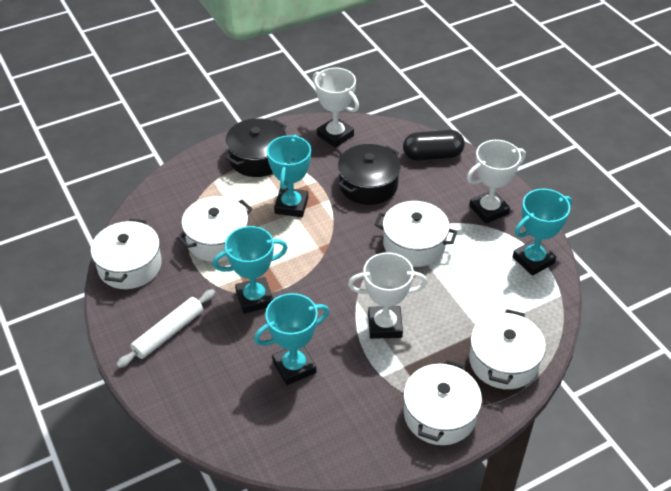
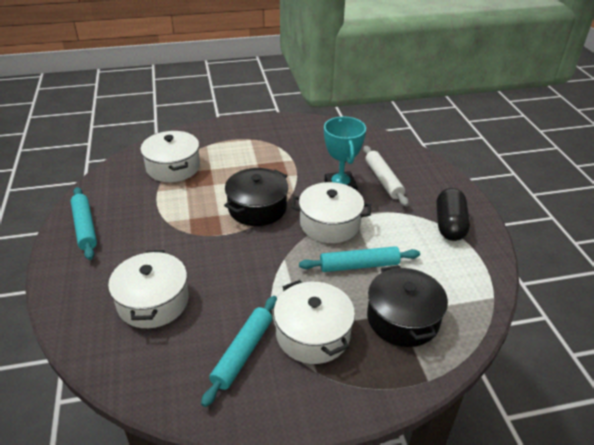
turquoise rolling pin: 0 -> 3
turquoise trophy: 4 -> 1
white pot: 5 -> 4
white trophy: 3 -> 0

